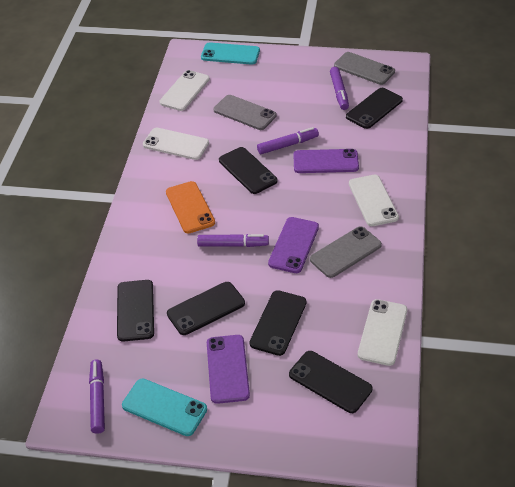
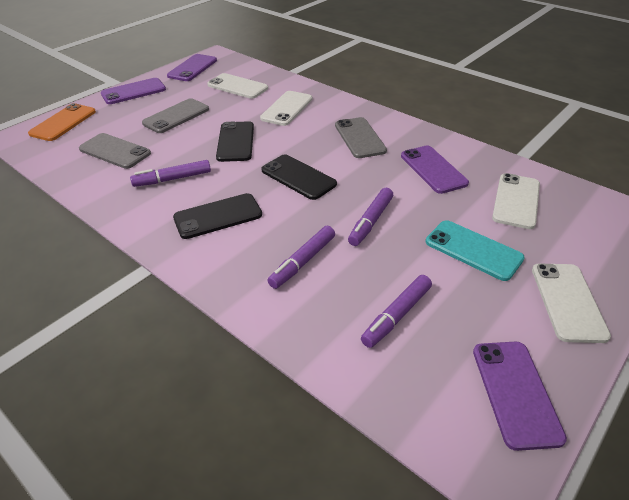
black phone: 6 -> 3
purple phone: 3 -> 4
turquoise phone: 2 -> 1

